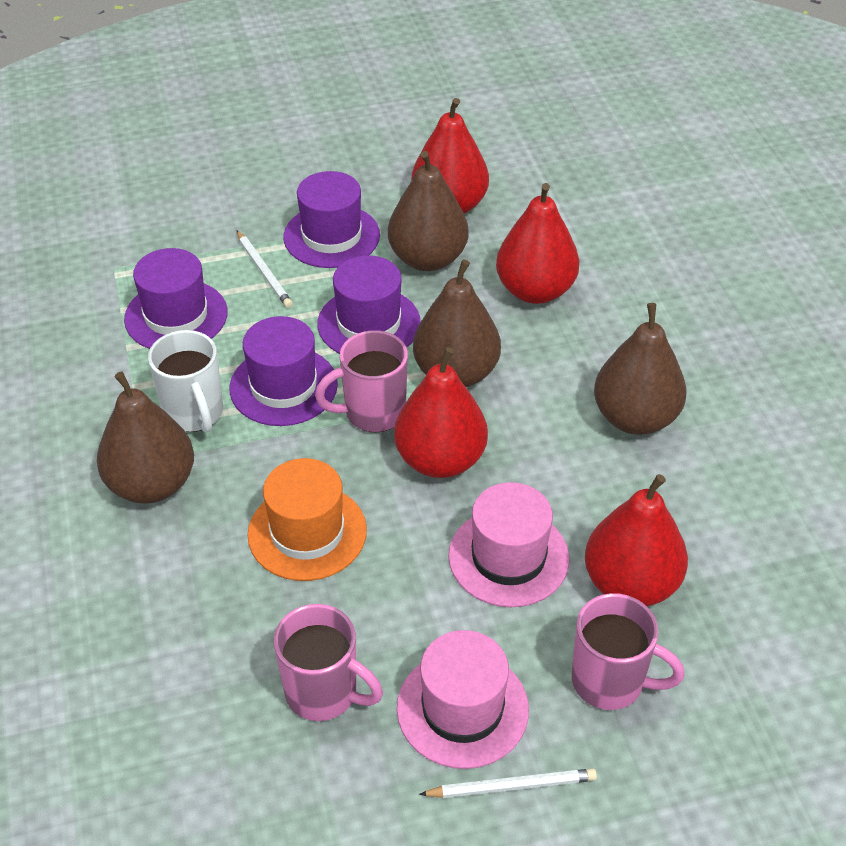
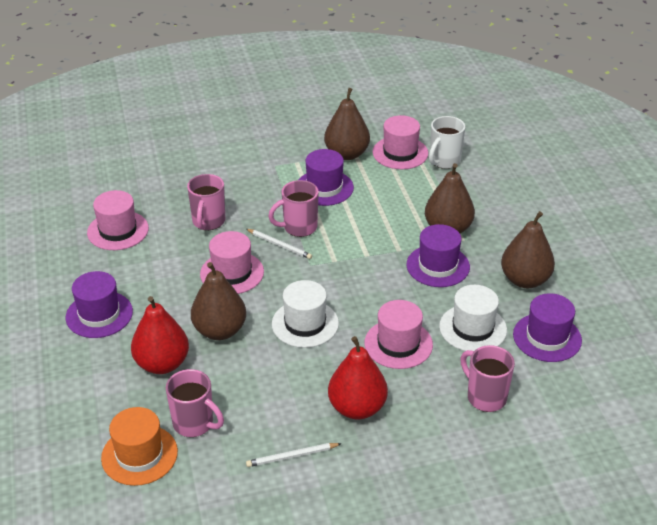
pink hat: 2 -> 4
pink mug: 3 -> 4
red pear: 4 -> 2
white hat: 0 -> 2

